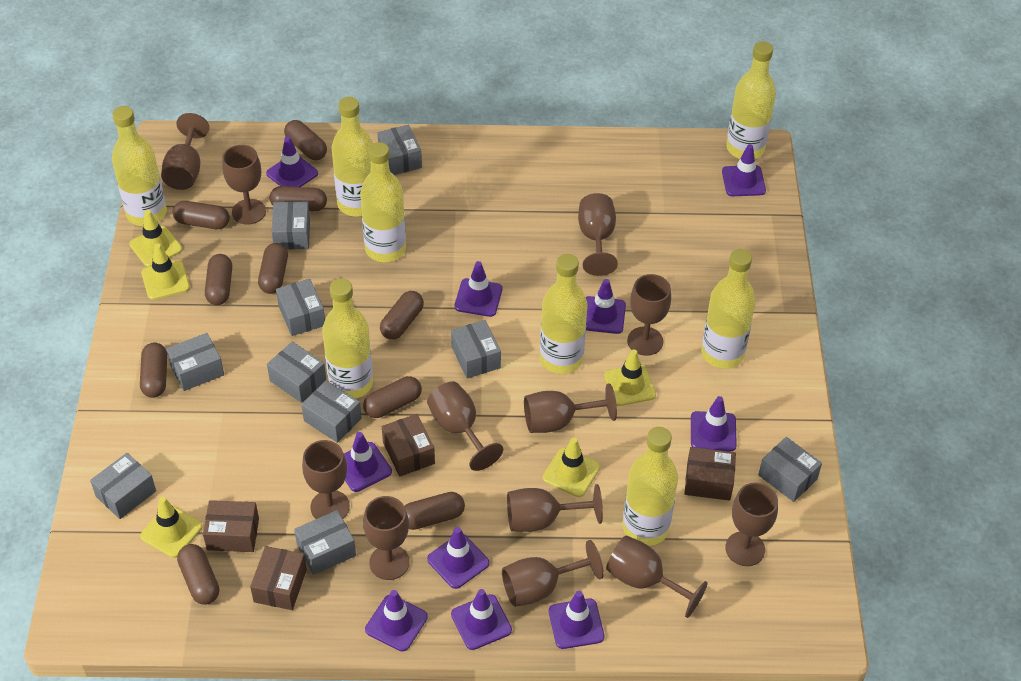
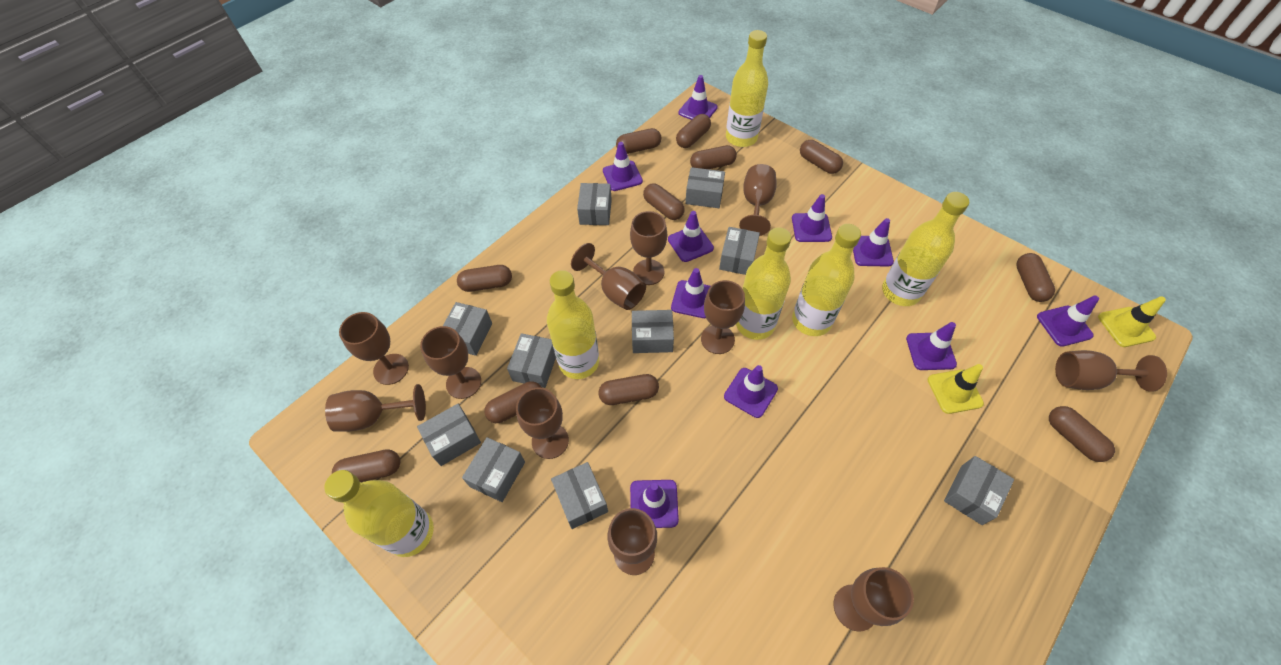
brown box: 4 -> 0
brown capsule: 10 -> 11
brown goblet: 12 -> 11
yellow bottle: 8 -> 6
yellow traffic cone: 5 -> 2

